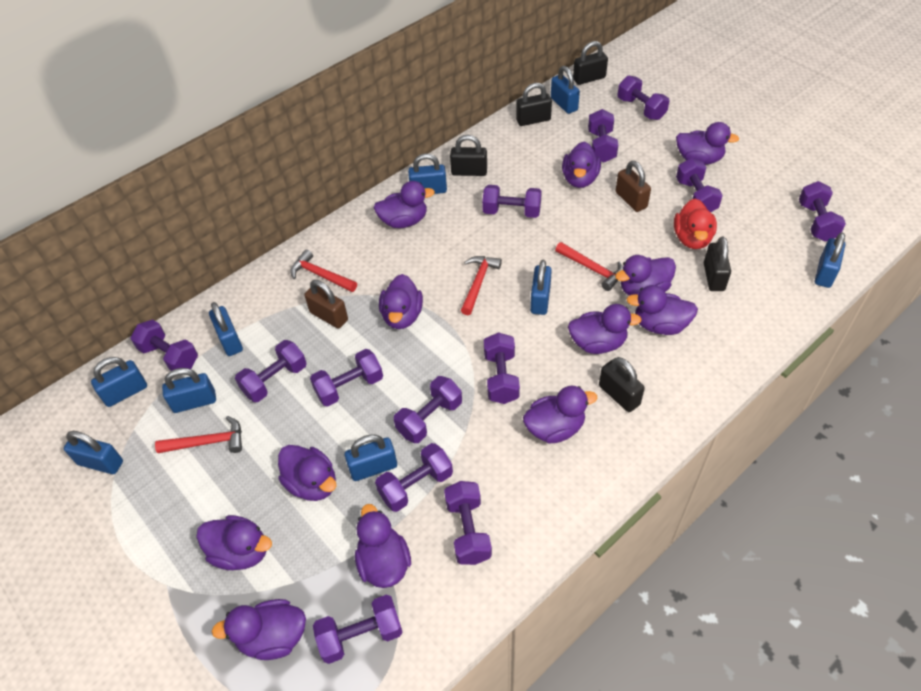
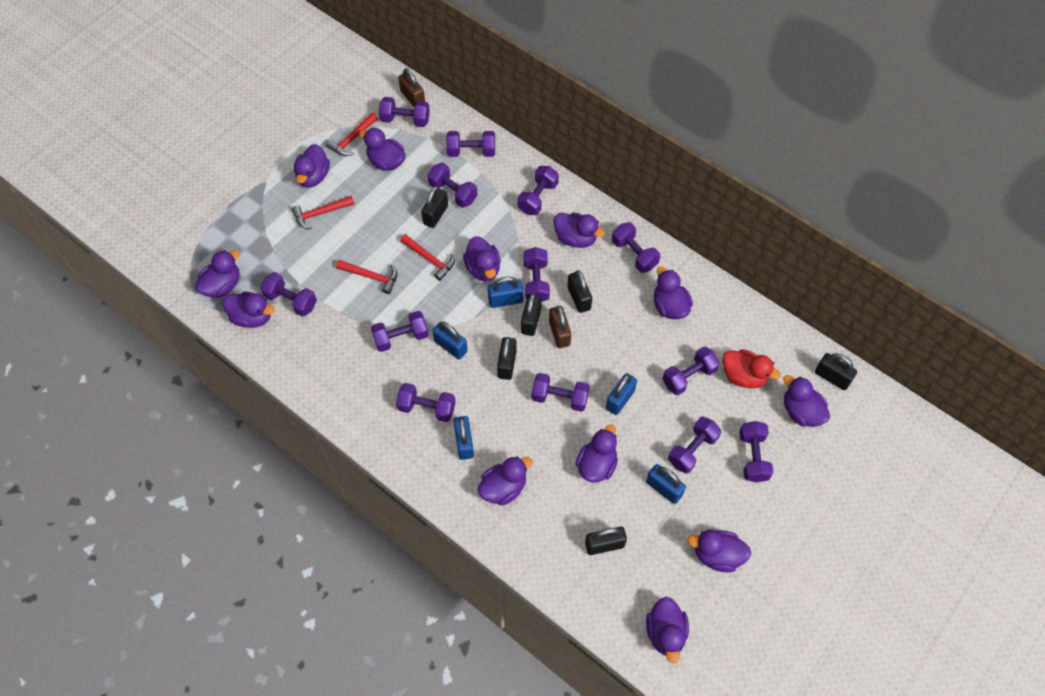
black padlock: 5 -> 6
blue padlock: 9 -> 5

